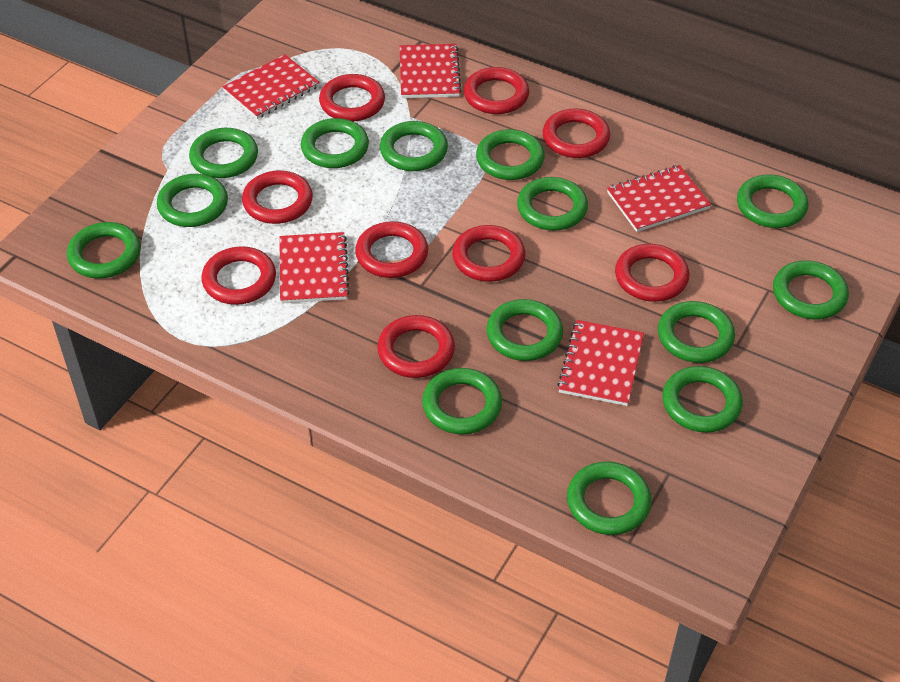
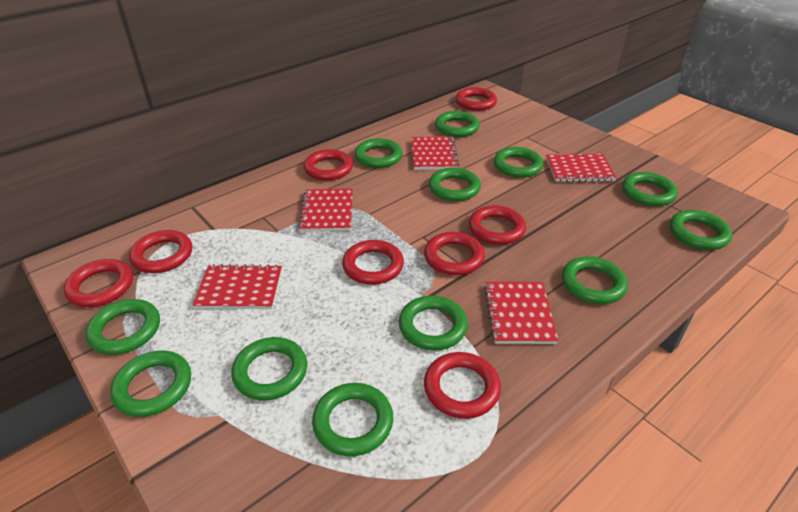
green ring: 14 -> 12
red ring: 9 -> 8

